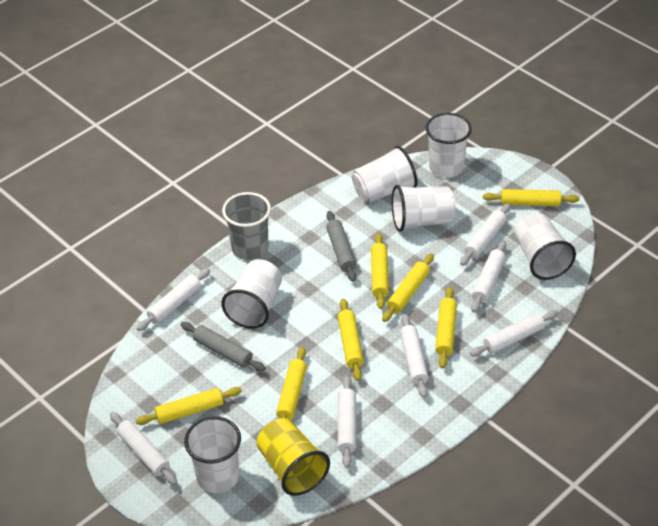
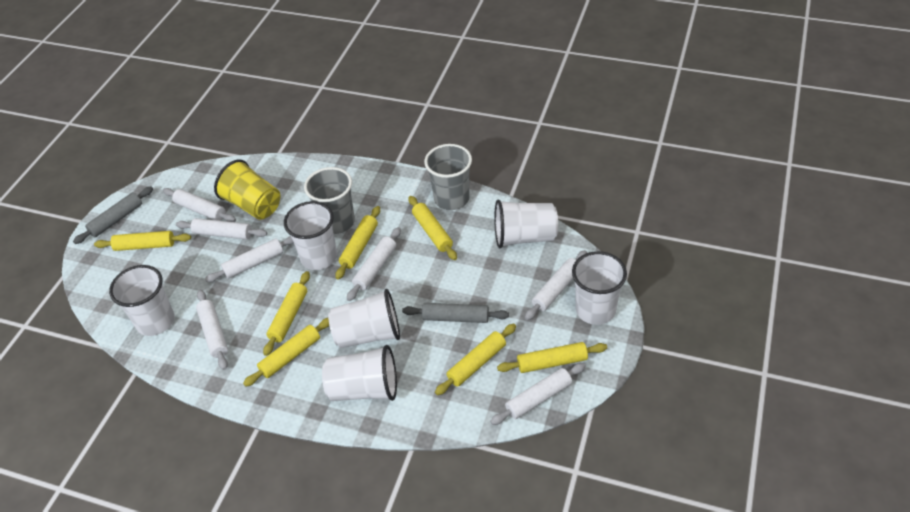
grey cup: 1 -> 2

